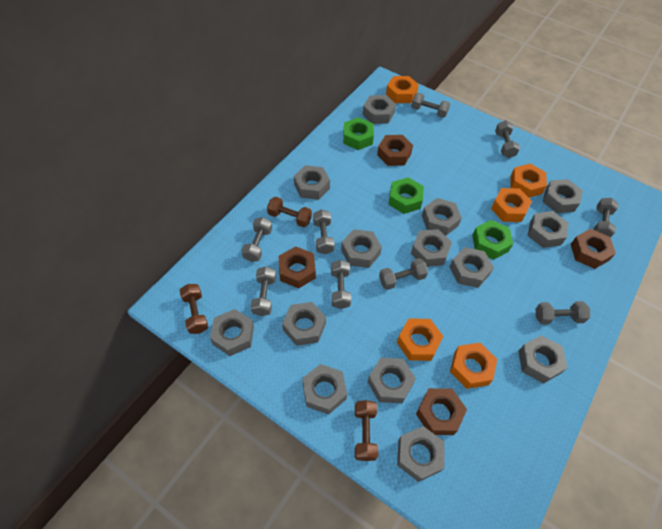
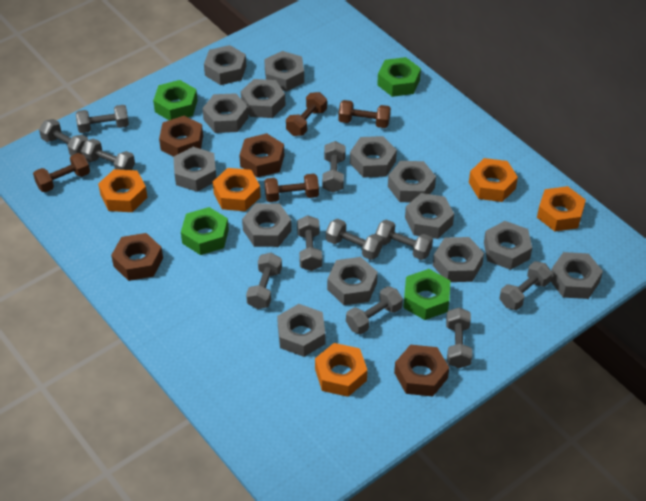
brown dumbbell: 3 -> 4
green nut: 3 -> 4
grey dumbbell: 9 -> 11

